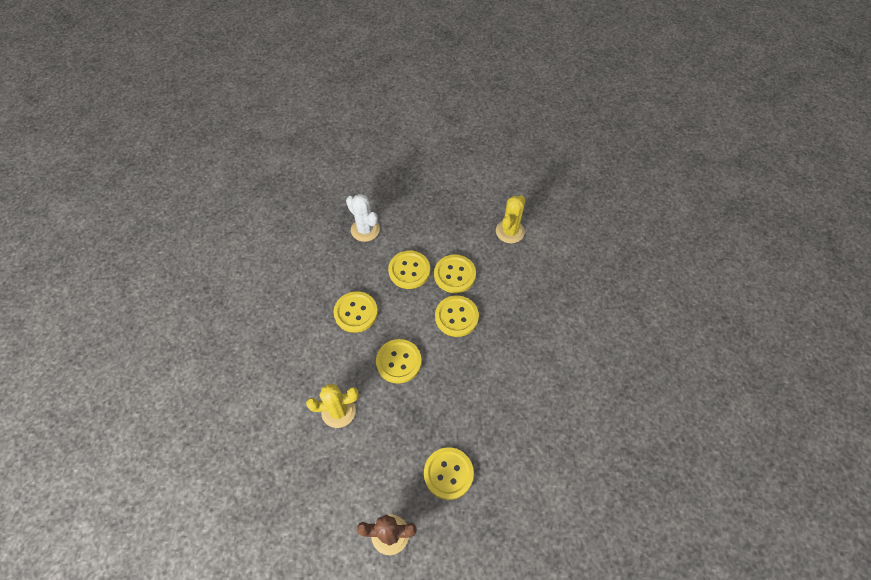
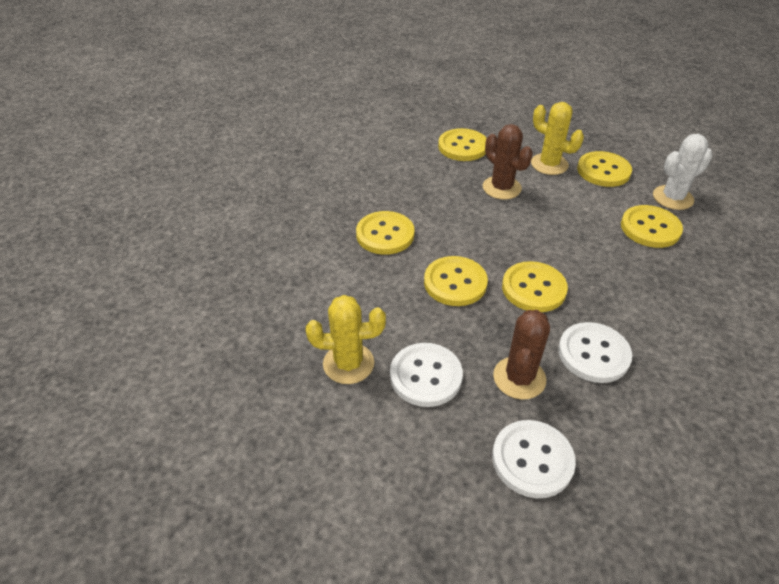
brown cactus: 1 -> 2
white button: 0 -> 3

